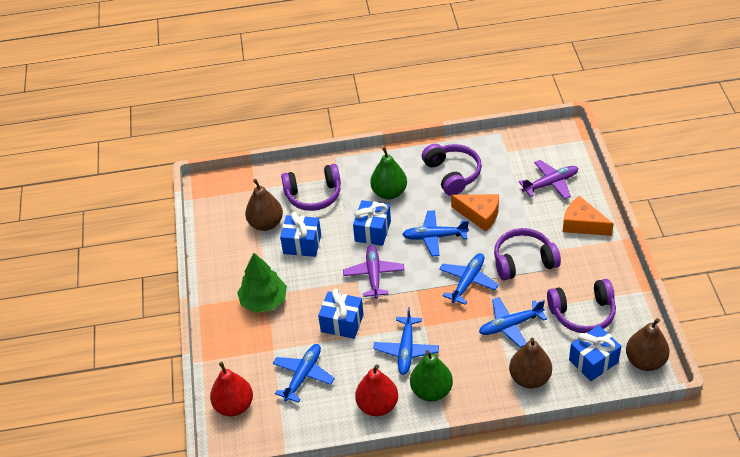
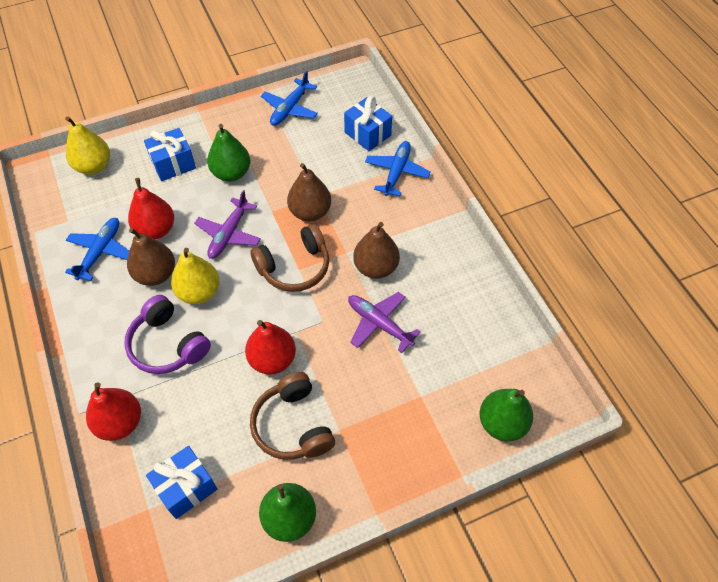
blue gift: 4 -> 3
blue plane: 5 -> 3
brown headphones: 0 -> 2
green pear: 2 -> 3
green tree: 1 -> 0
orange cheese: 2 -> 0
purple headphones: 4 -> 1
red pear: 2 -> 3
yellow pear: 0 -> 2

